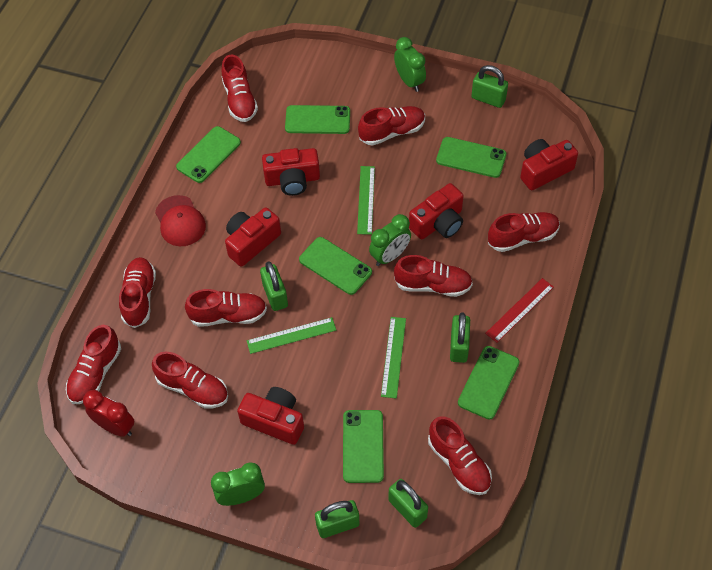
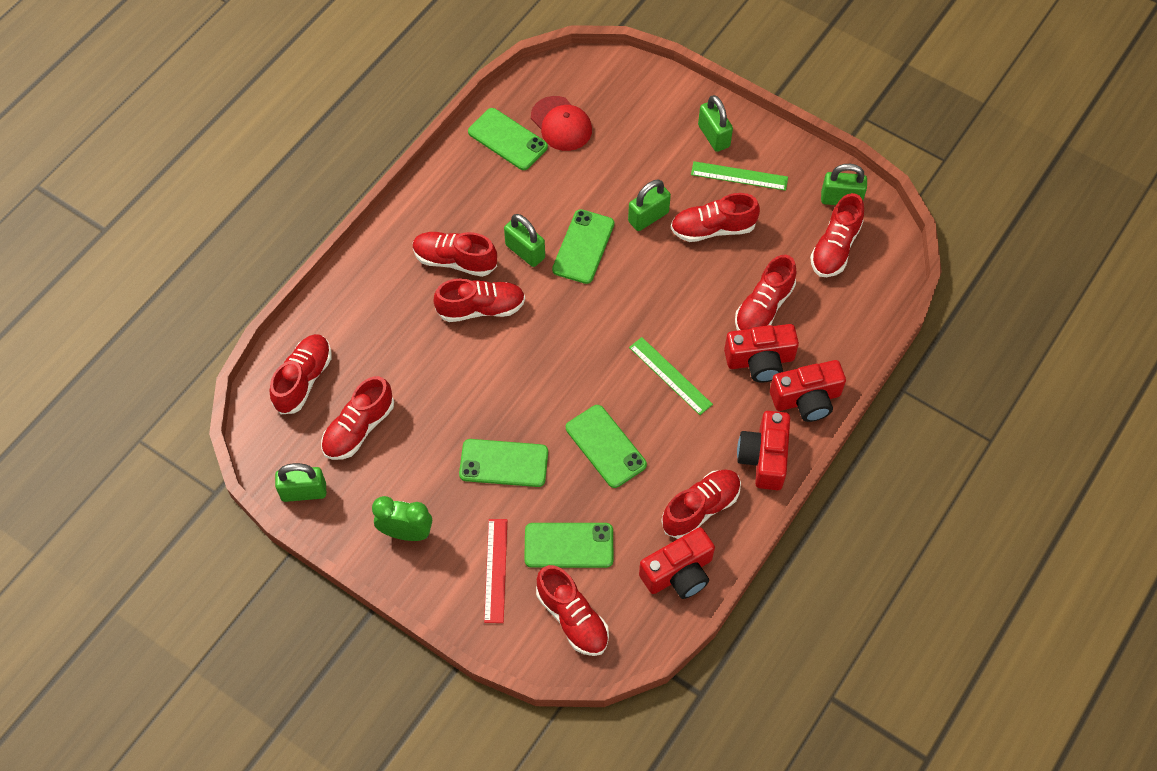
green clock: 3 -> 1
green phone: 6 -> 5
green ruler: 3 -> 2
red camera: 5 -> 4
red clock: 1 -> 0

